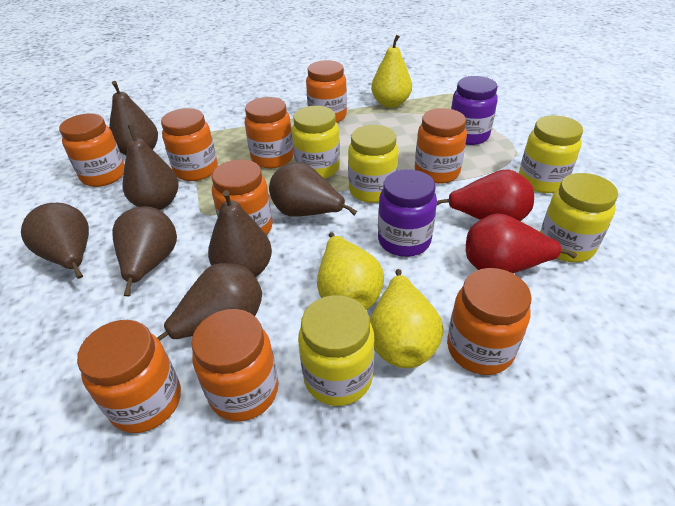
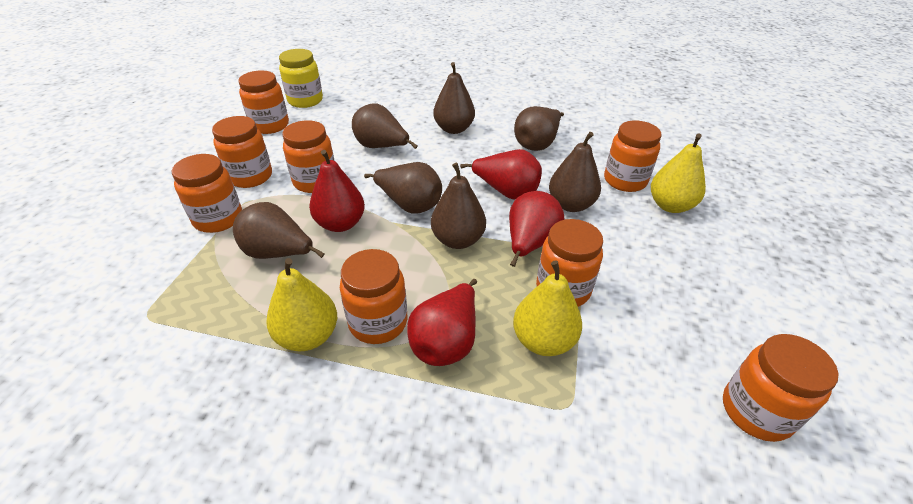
orange jar: 9 -> 8
purple jar: 2 -> 0
red pear: 2 -> 4
yellow jar: 5 -> 1

